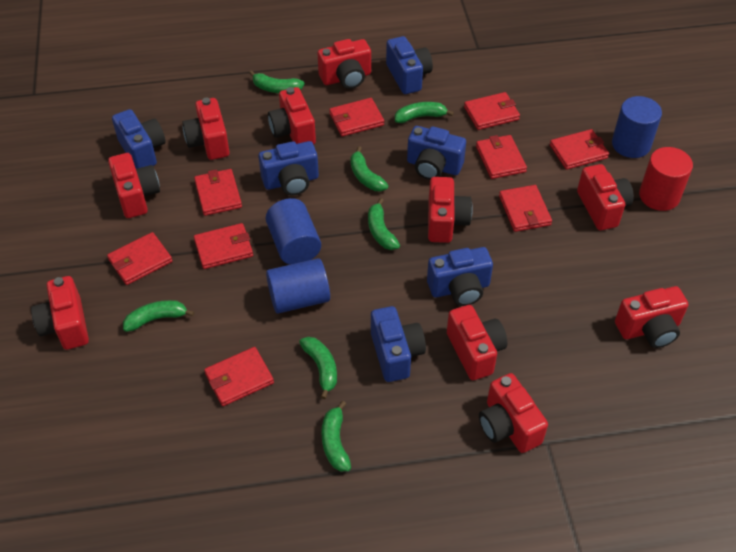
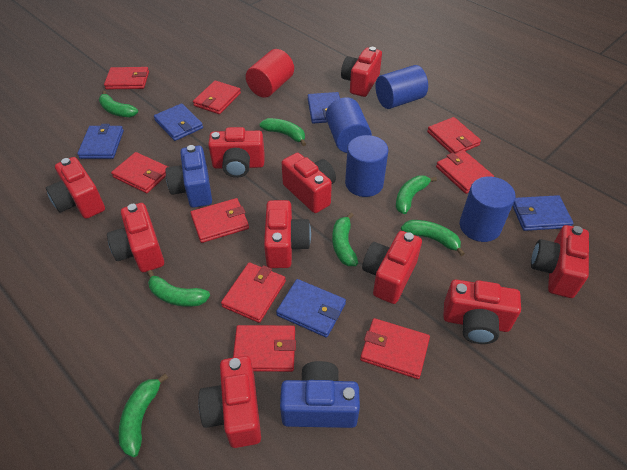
blue camera: 6 -> 2
blue cylinder: 3 -> 4
blue wallet: 0 -> 5

